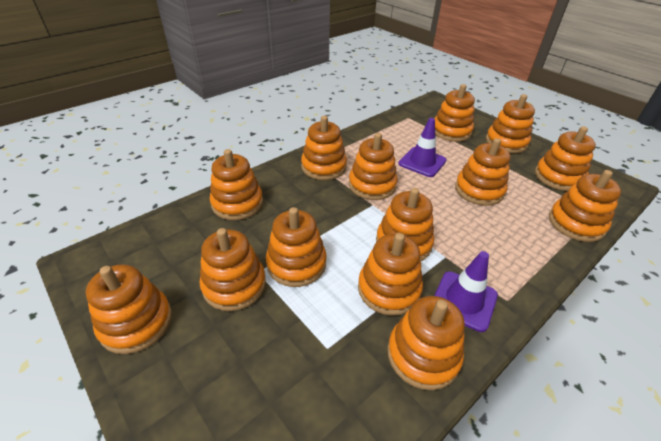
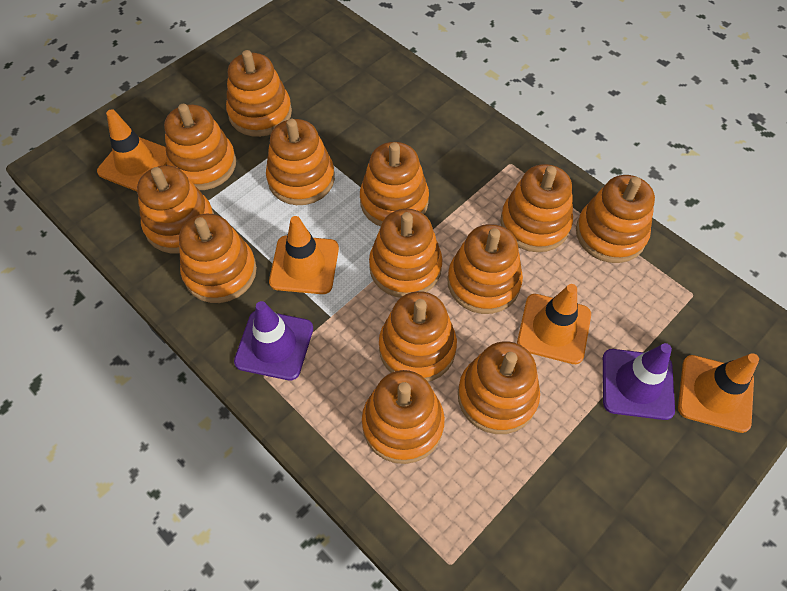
orange stacking toy: 14 -> 13
orange traffic cone: 0 -> 4

